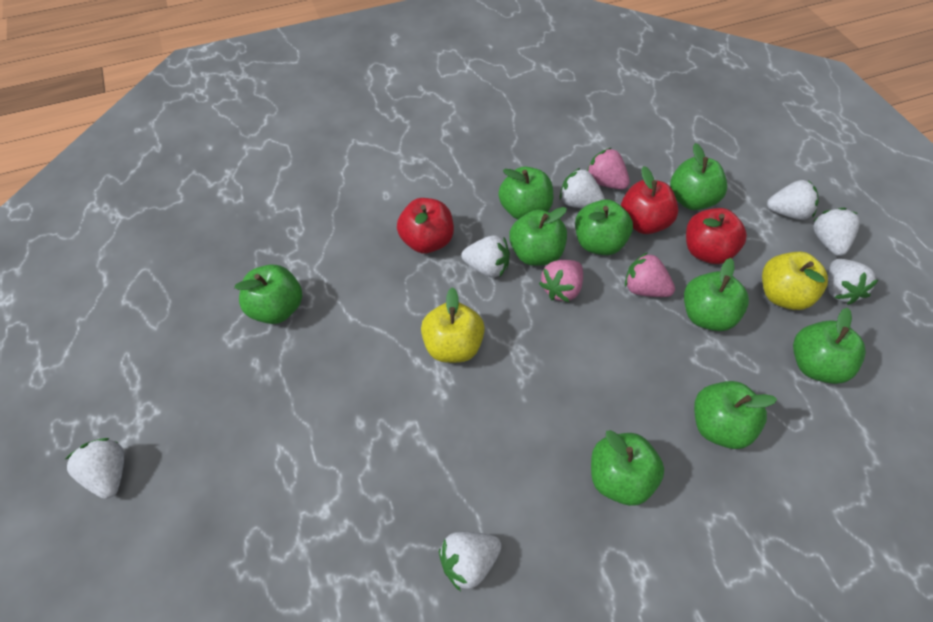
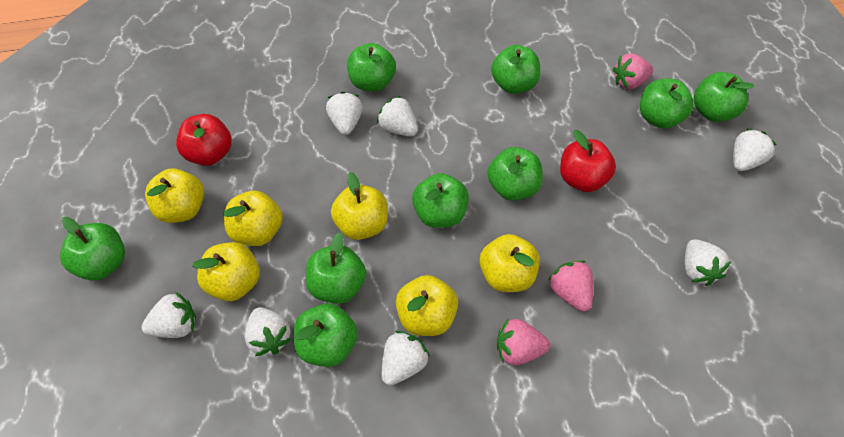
red apple: 3 -> 2
yellow apple: 2 -> 6

